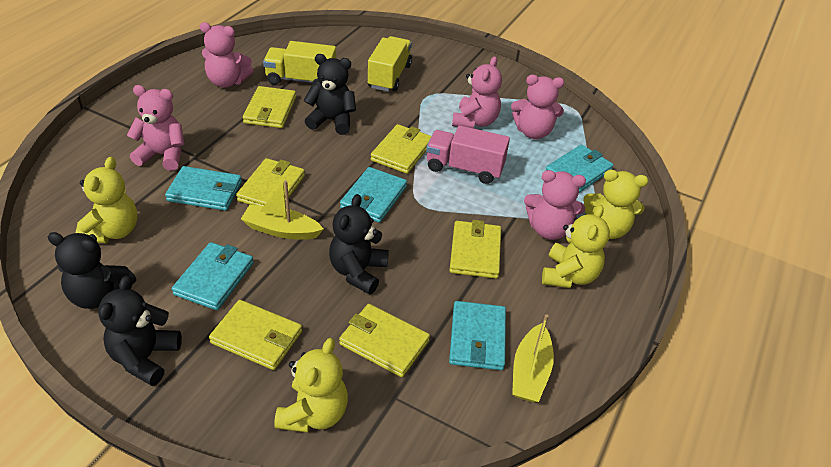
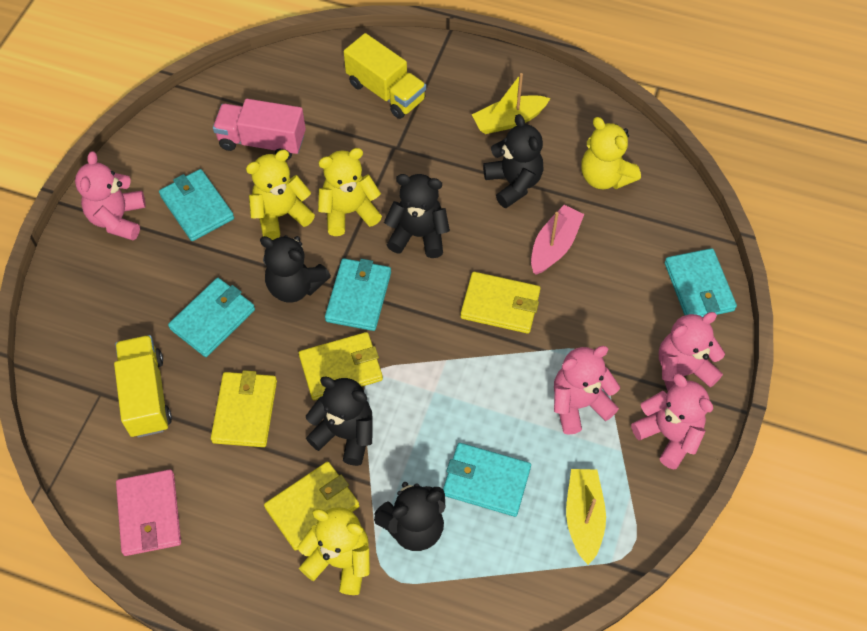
black teddy bear: 4 -> 5
pink boat: 0 -> 1
pink teddy bear: 5 -> 4
pink wallet: 0 -> 1
yellow wallet: 6 -> 4

